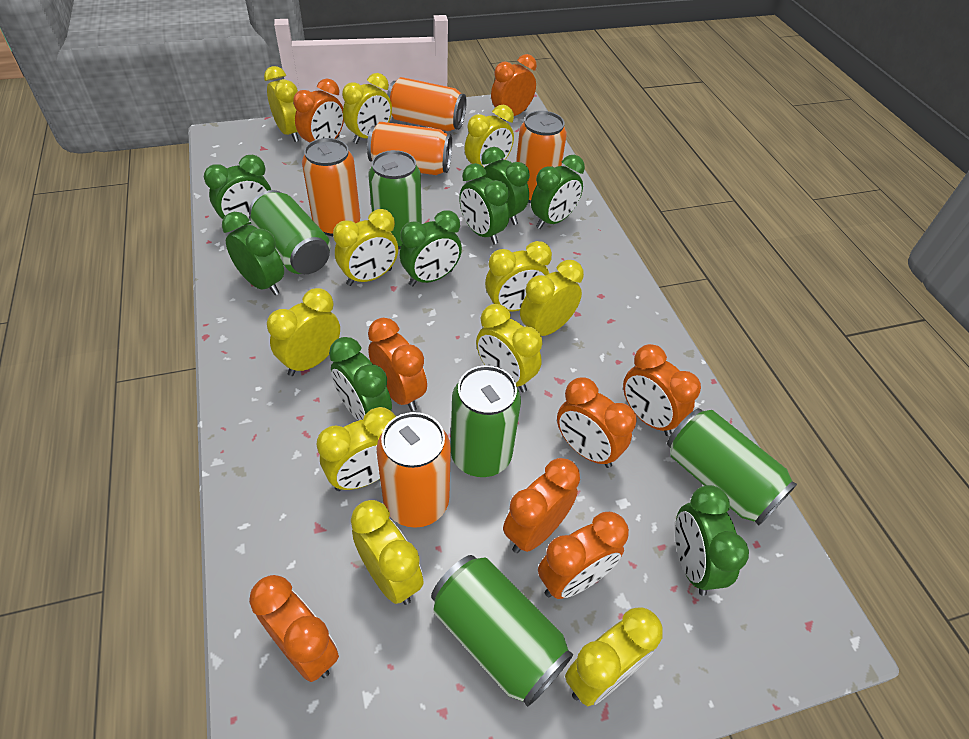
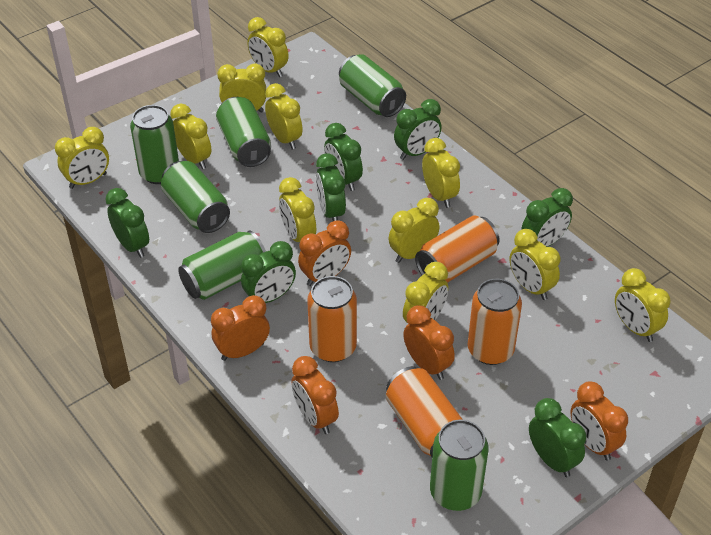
green can: 5 -> 6
green clock: 8 -> 7
orange can: 5 -> 4
orange clock: 8 -> 5

